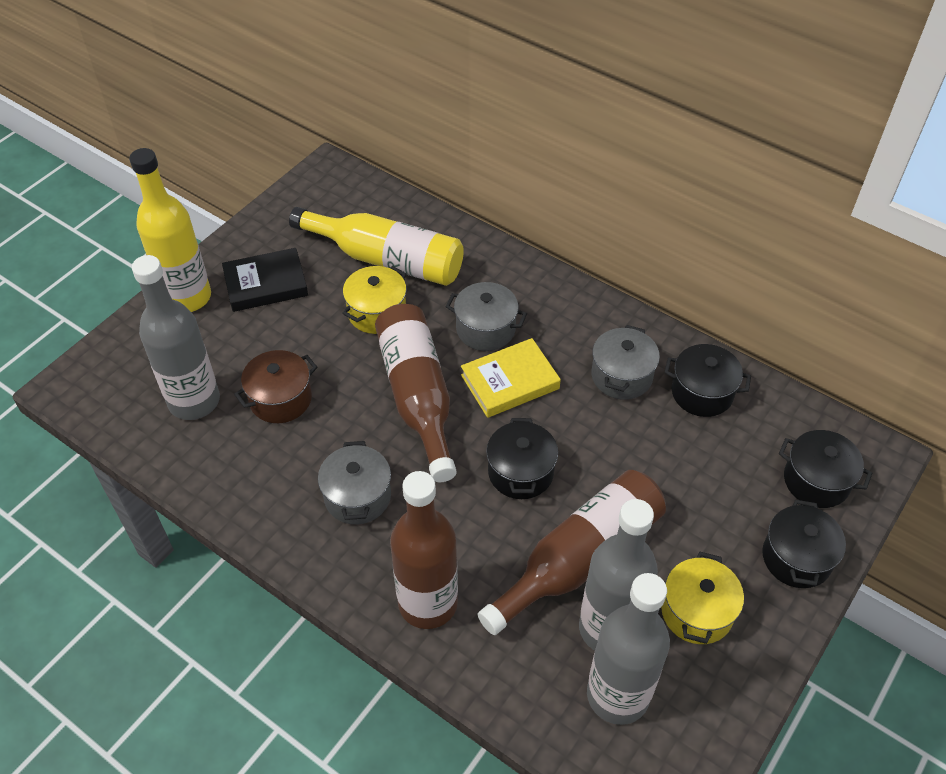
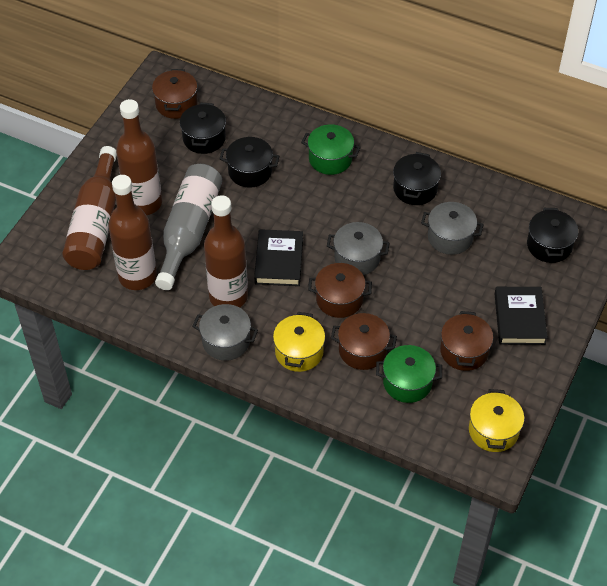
black book: 1 -> 2
brown bottle: 3 -> 4
brown pot: 1 -> 4
green pot: 0 -> 2
grey bottle: 3 -> 1
yellow book: 1 -> 0
yellow bottle: 2 -> 0

